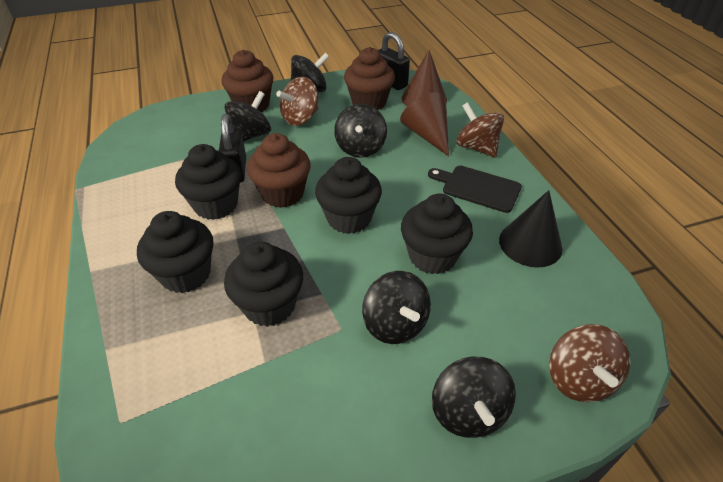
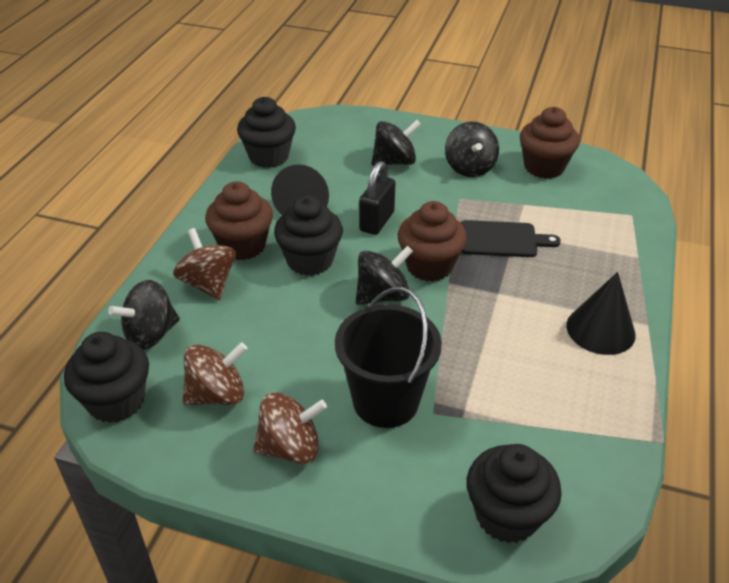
black bucket: 0 -> 1
black cone: 1 -> 2
black cupcake: 5 -> 4
black padlock: 2 -> 1
black spinning top: 5 -> 4
brown cone: 2 -> 0

